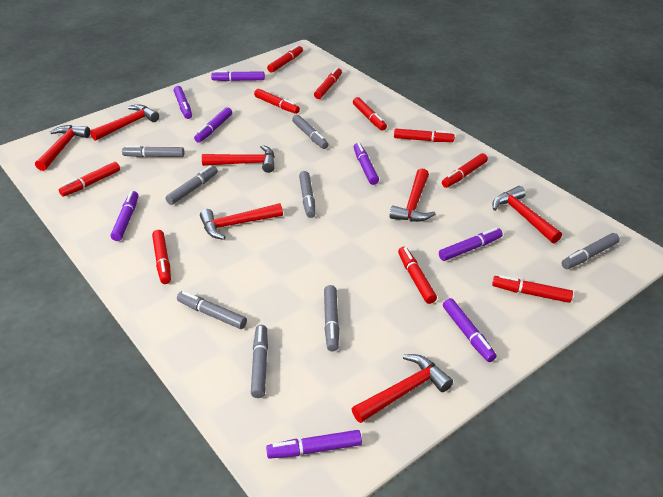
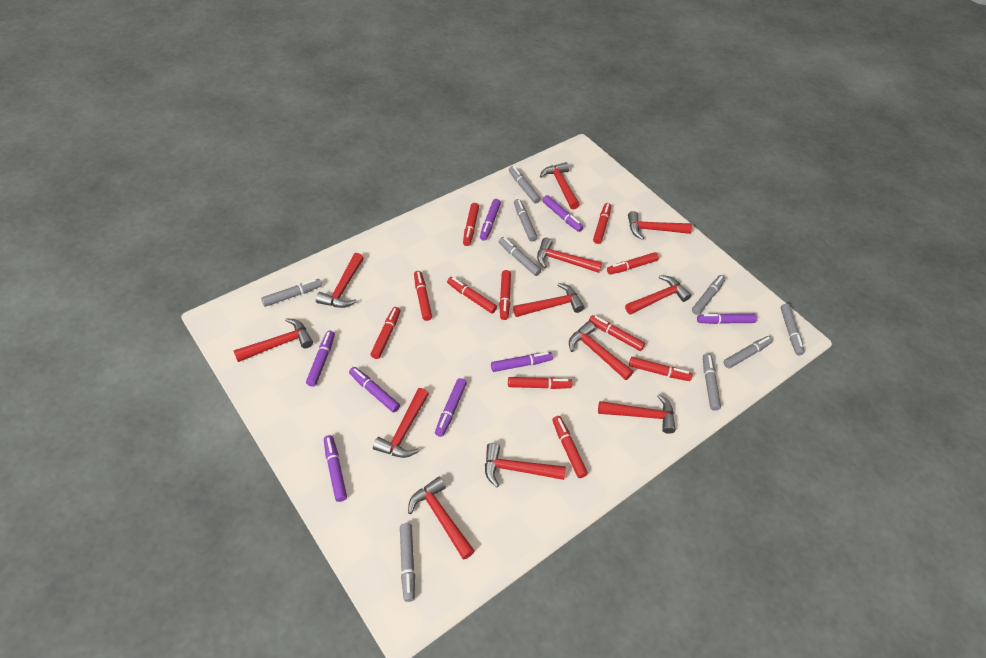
grey marker: 8 -> 9
red hammer: 7 -> 12
red marker: 10 -> 11

